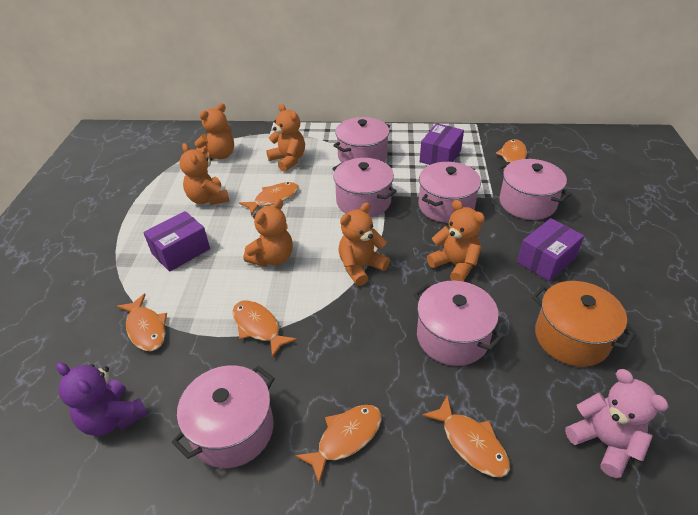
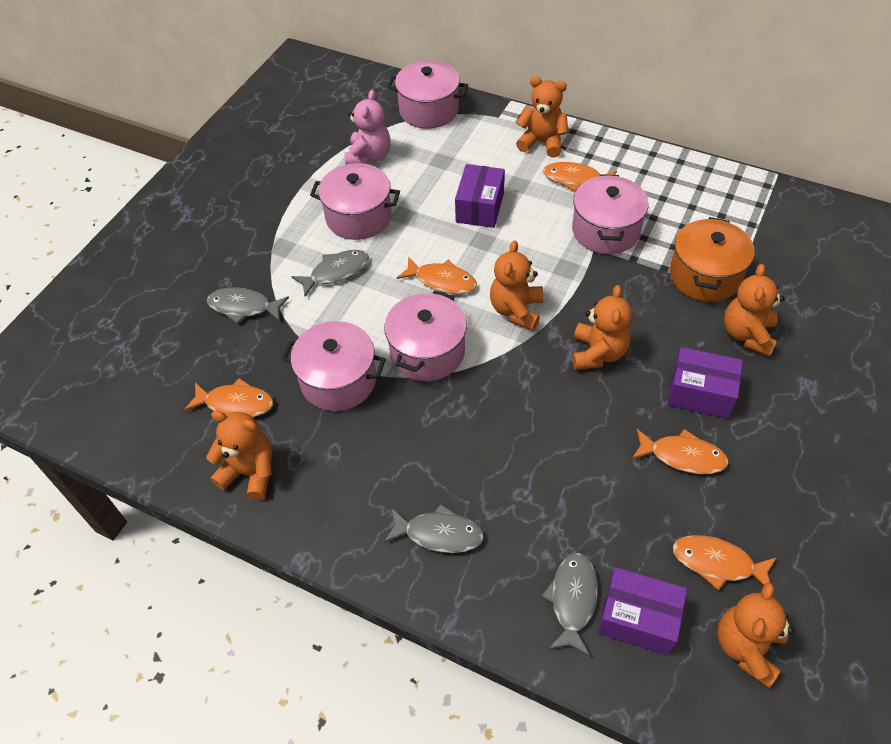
grey fish: 0 -> 4
orange fish: 6 -> 5
pink pot: 6 -> 5
purple teddy bear: 1 -> 0

